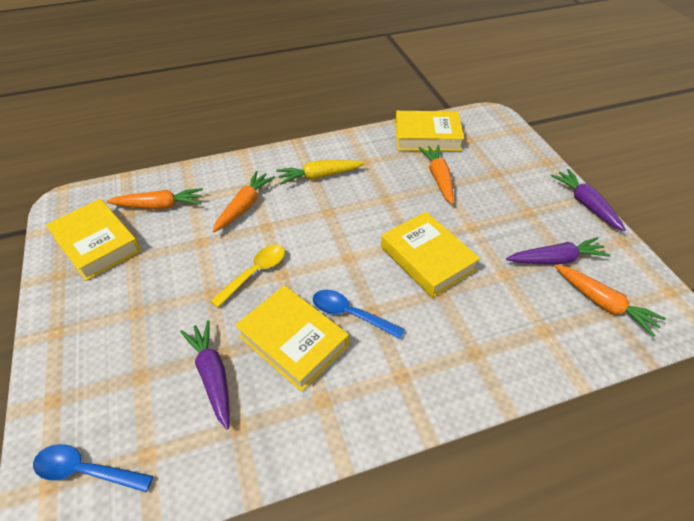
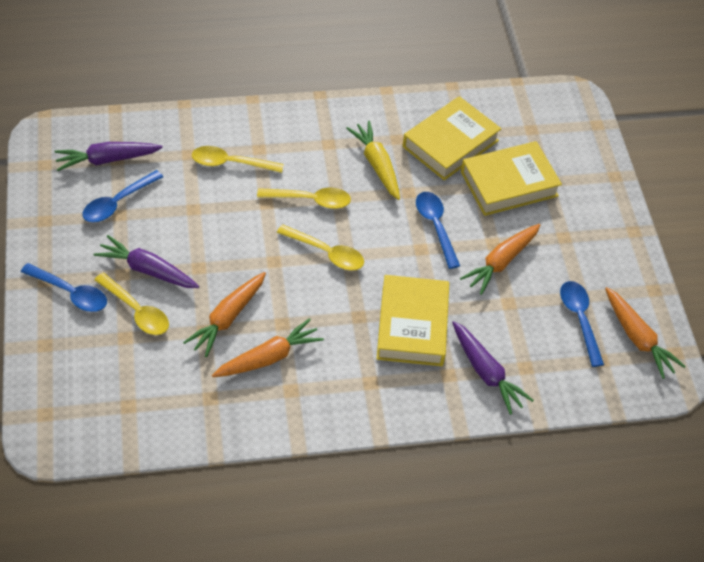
blue spoon: 2 -> 4
yellow book: 4 -> 3
yellow spoon: 1 -> 4

